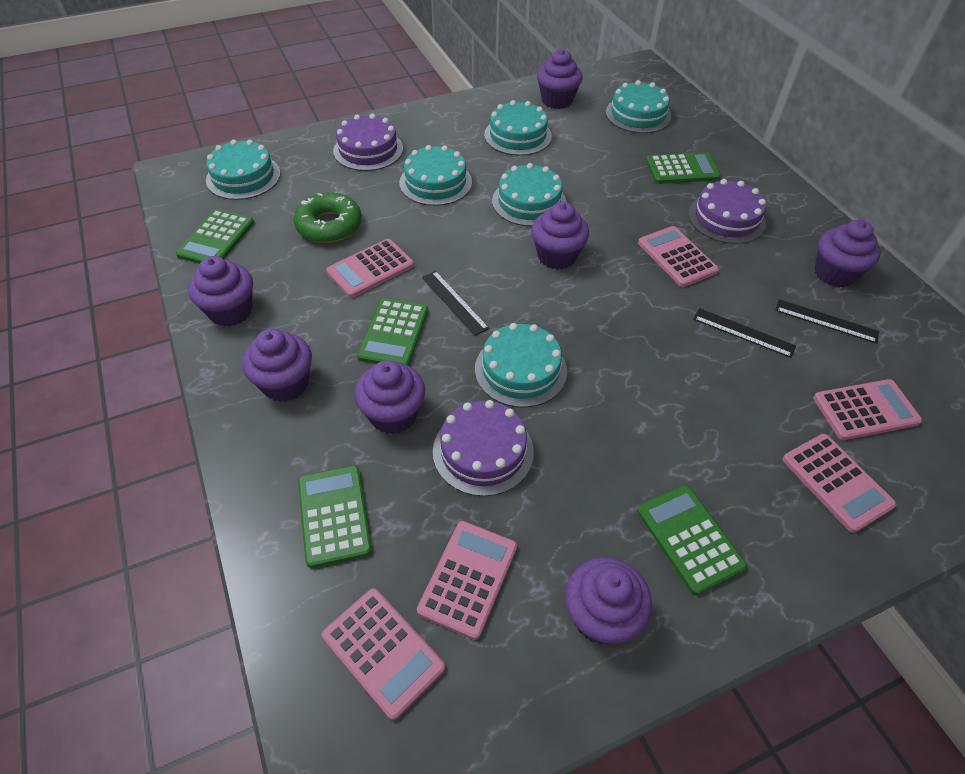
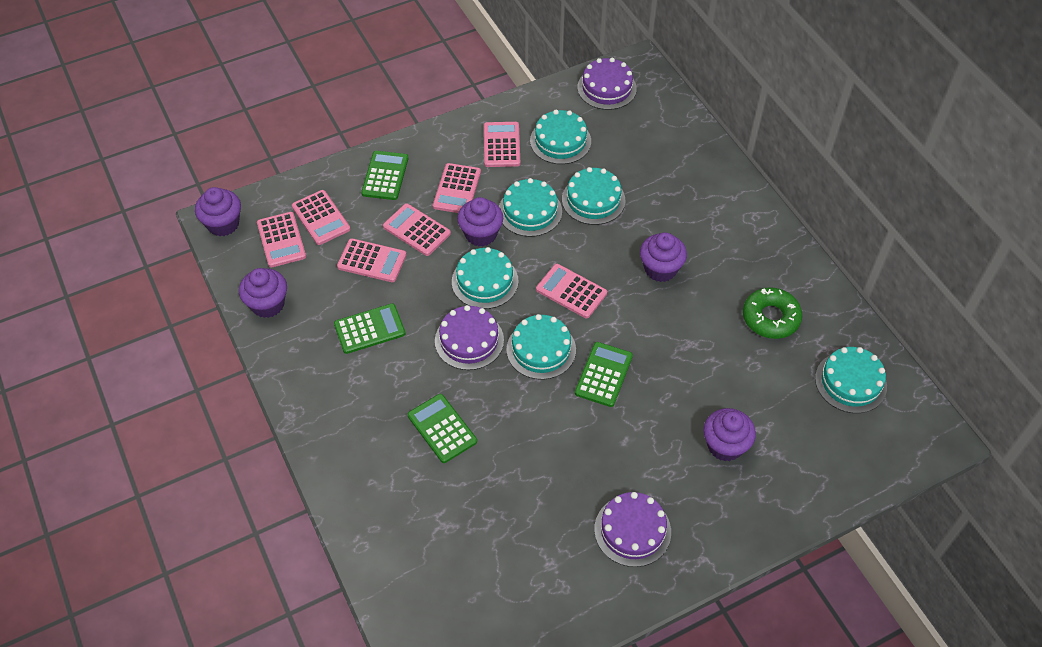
black ruler: 3 -> 0
green calculator: 5 -> 4
pink calculator: 6 -> 7
purple cupcake: 7 -> 5

